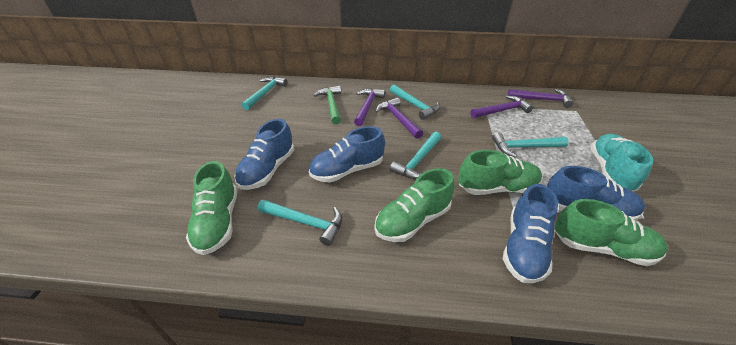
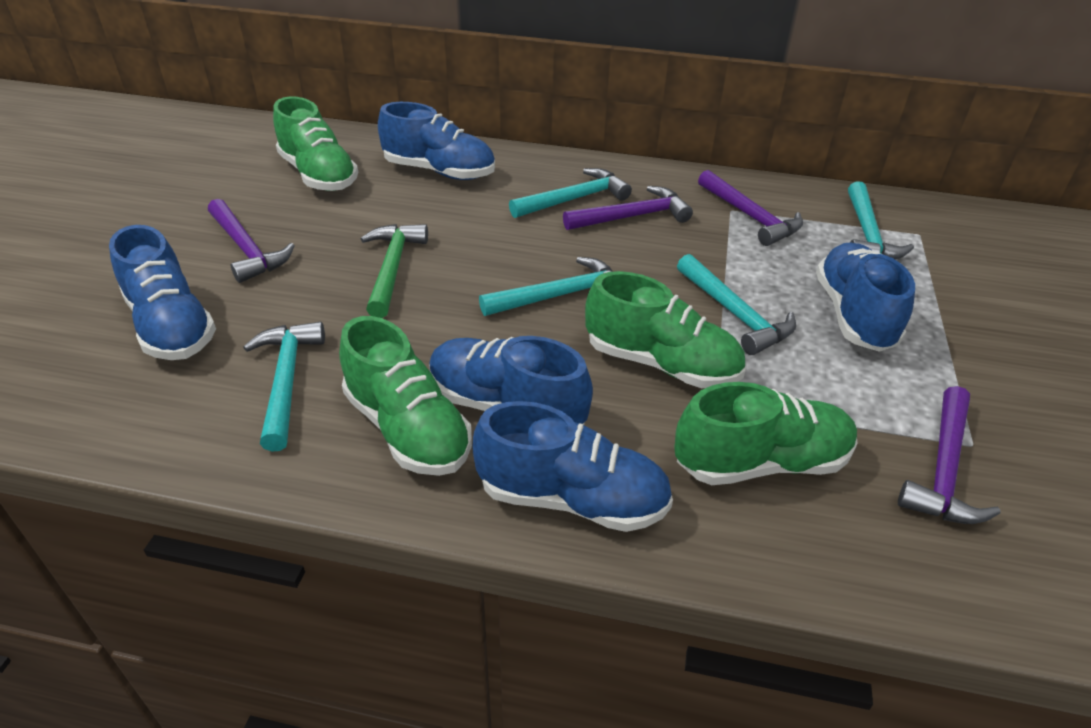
blue shoe: 4 -> 5
turquoise shoe: 1 -> 0

